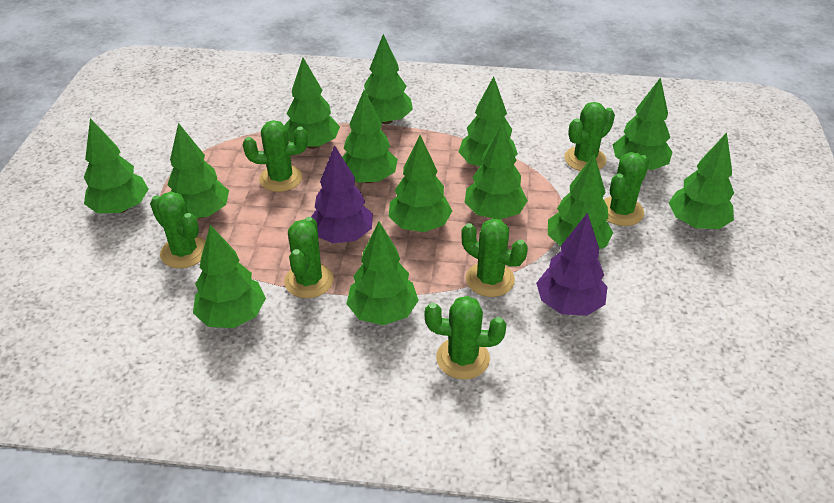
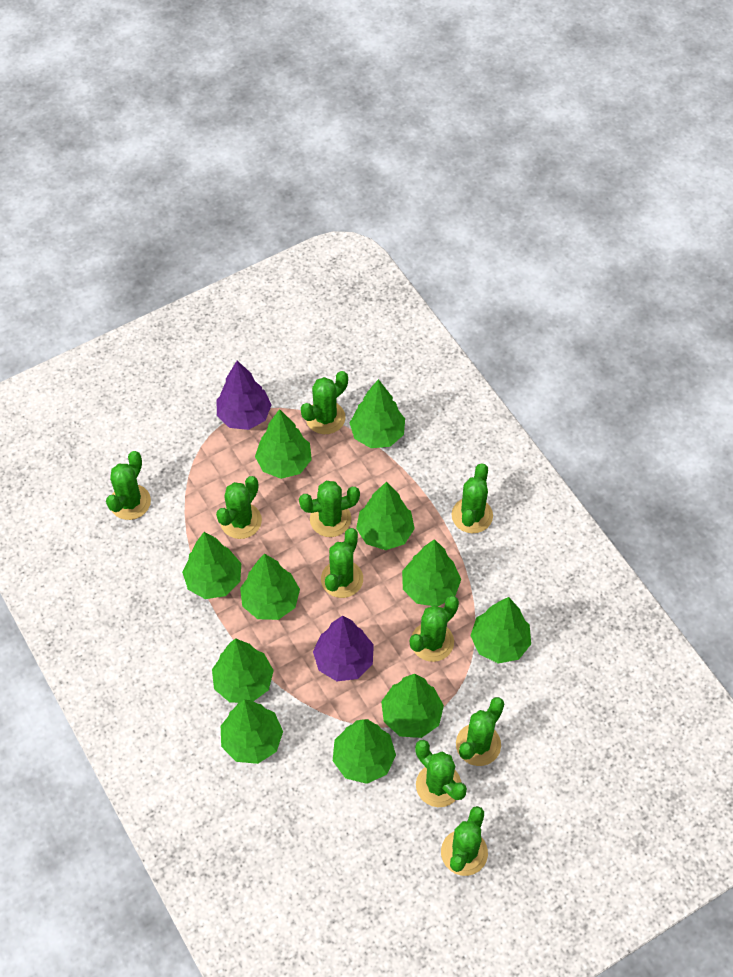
green cactus: 7 -> 10
green tree: 13 -> 11

